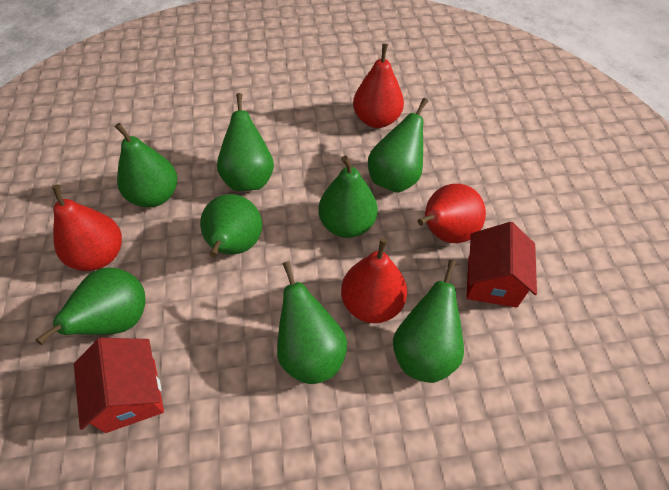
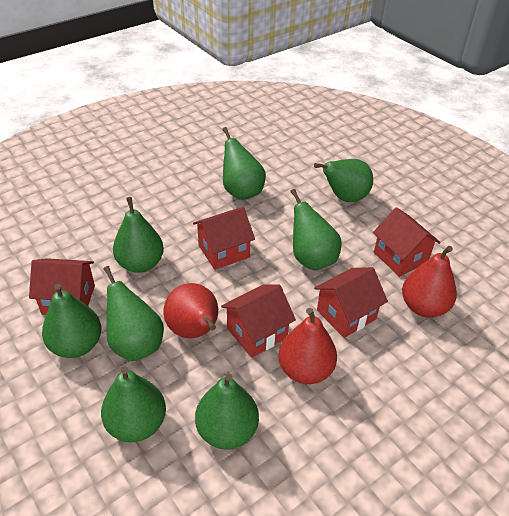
red house: 2 -> 5
red pear: 4 -> 3

